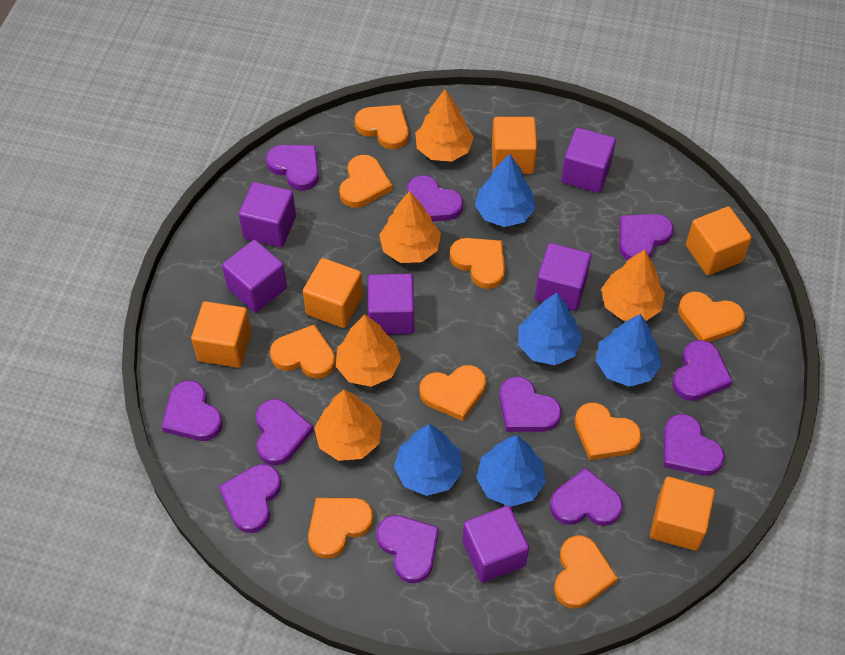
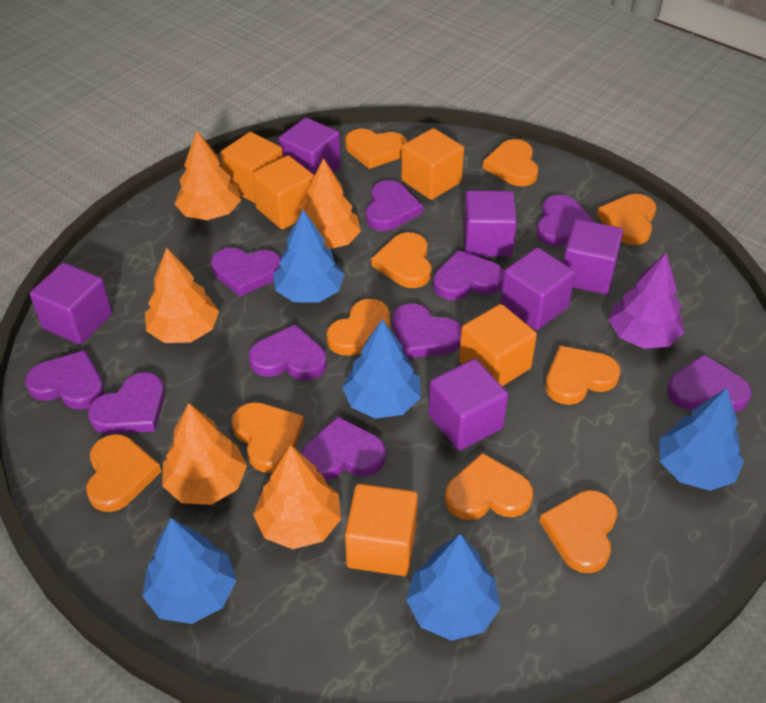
orange heart: 9 -> 10
purple heart: 11 -> 10
purple tree: 0 -> 1

